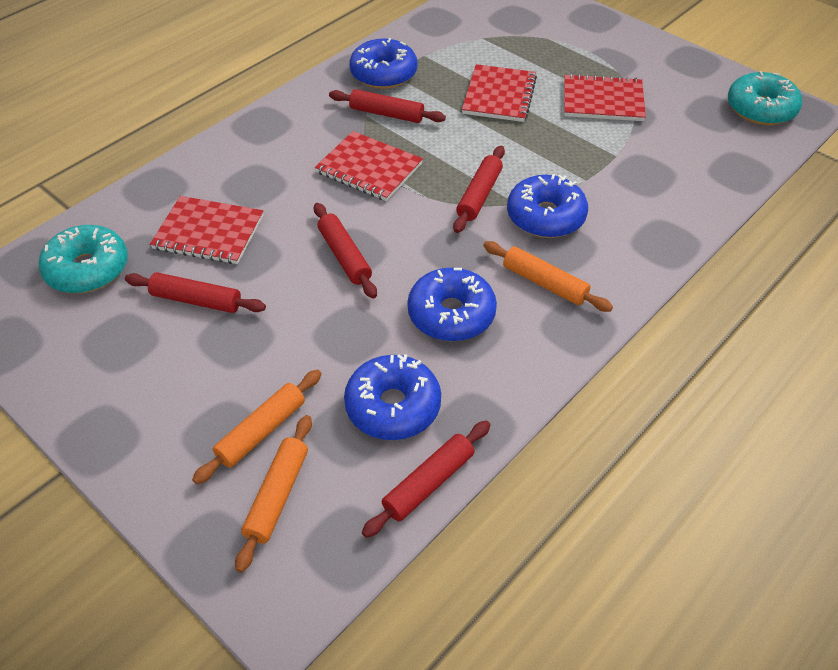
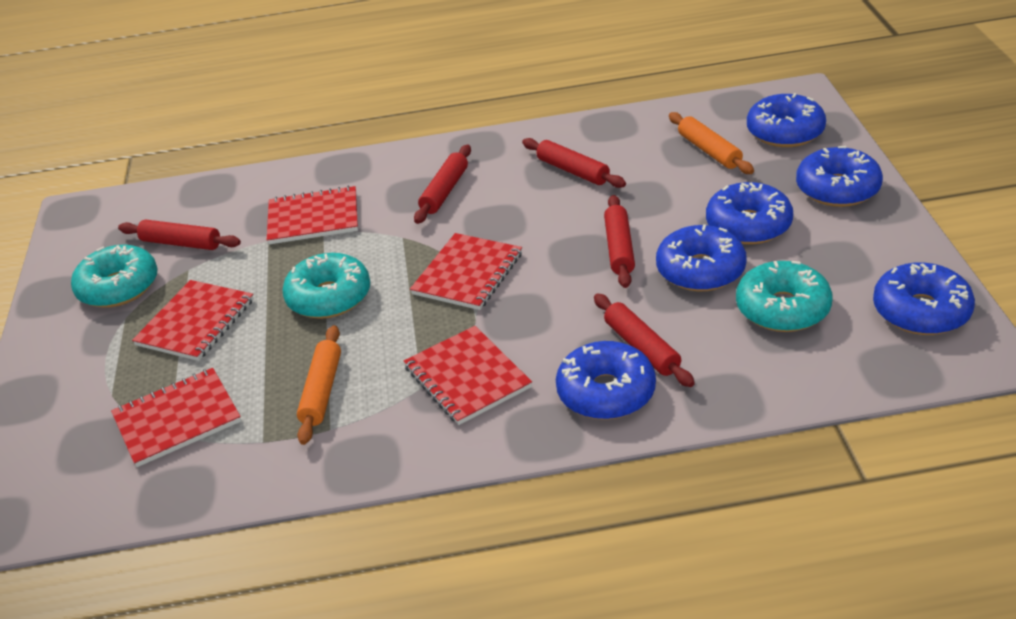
blue donut: 4 -> 6
orange rolling pin: 3 -> 2
red notebook: 4 -> 5
turquoise donut: 2 -> 3

